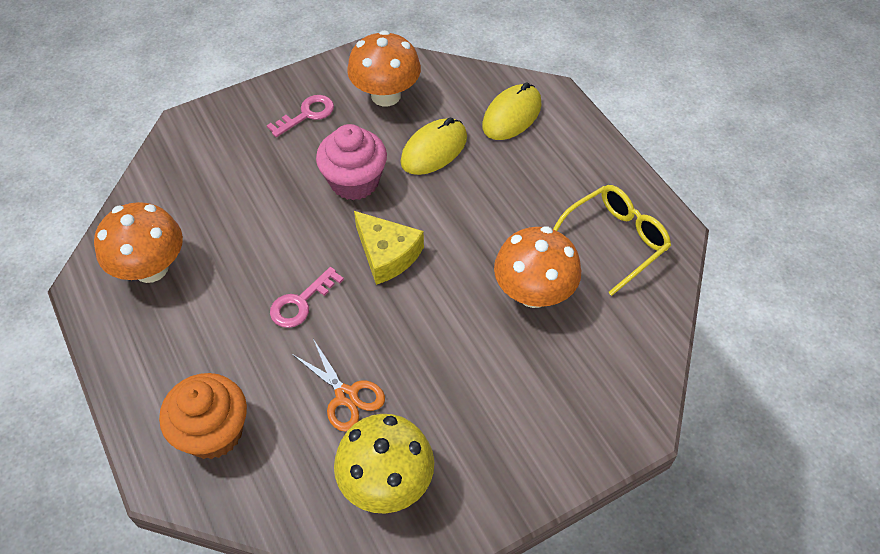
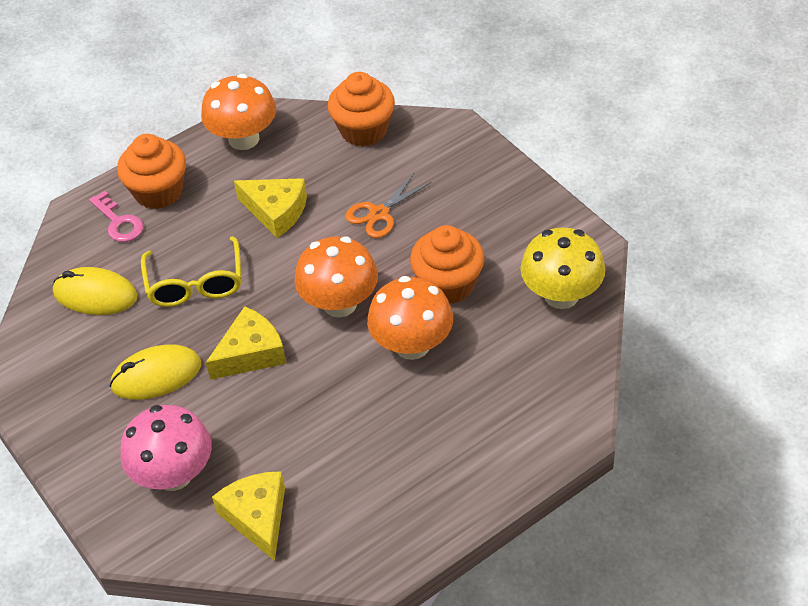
orange cupcake: 1 -> 3
pink cupcake: 1 -> 0
pink key: 2 -> 1
pink mushroom: 0 -> 1
yellow cheese: 1 -> 3

